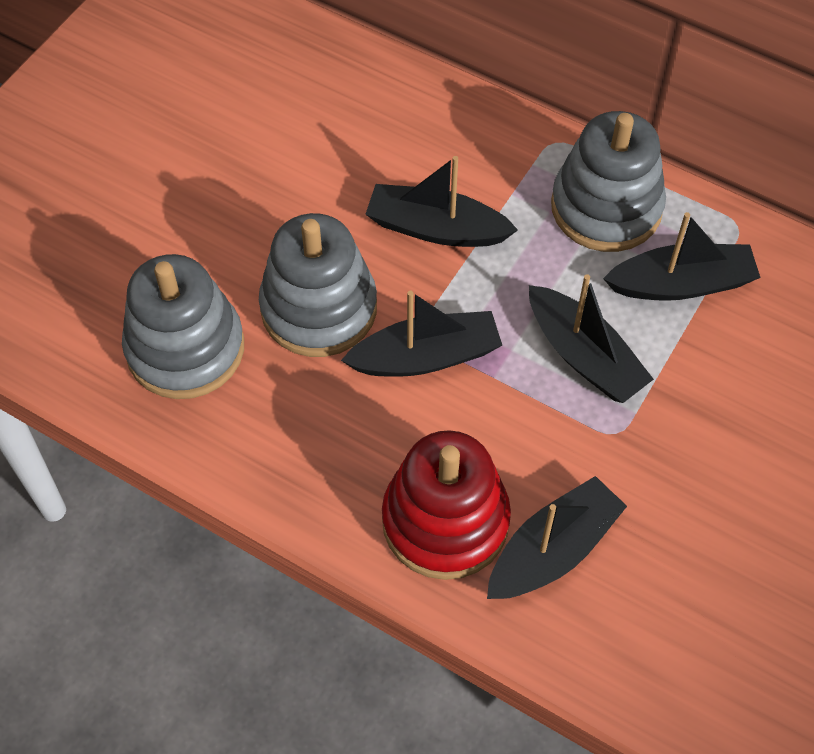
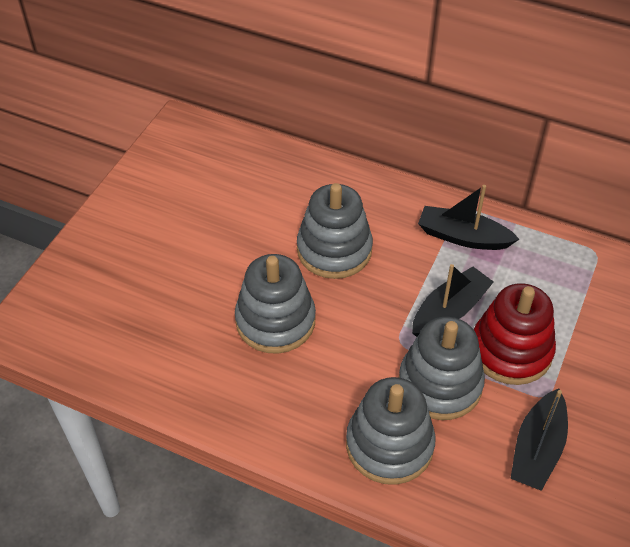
black boat: 5 -> 3
grey stacking toy: 3 -> 4

